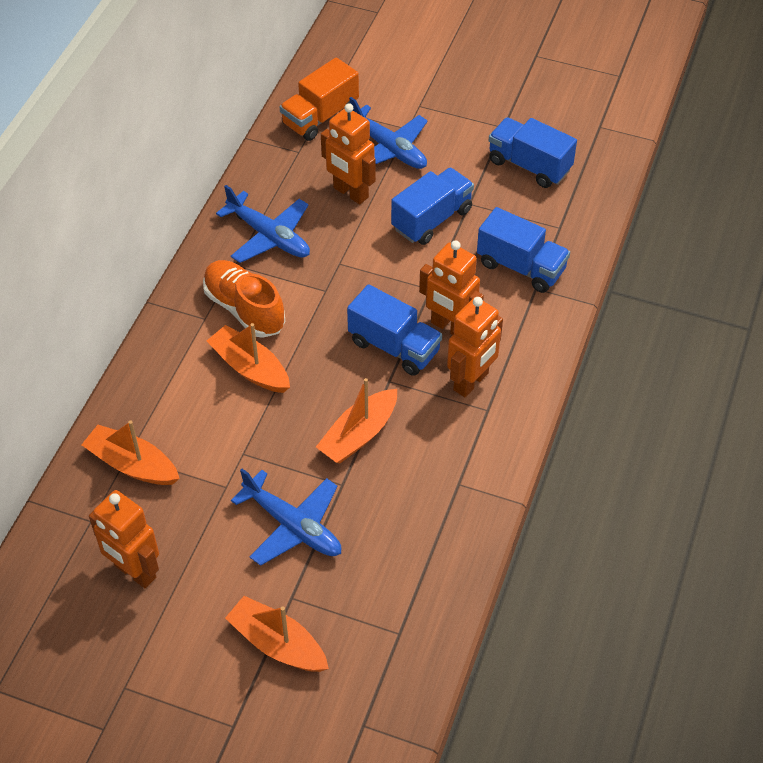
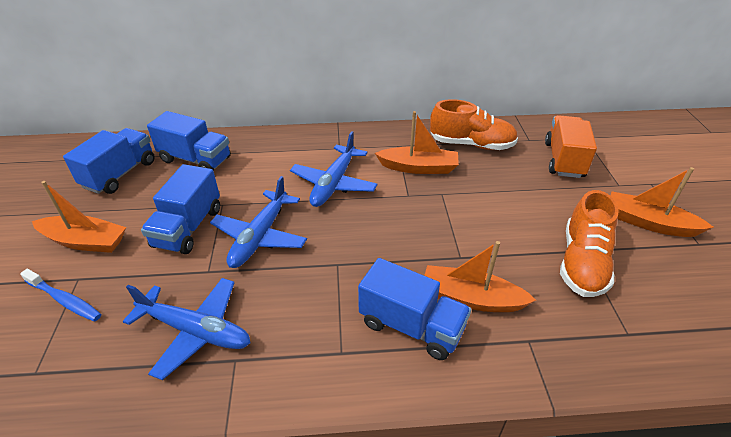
blue toothbrush: 0 -> 1
orange robot: 4 -> 0
orange shoe: 1 -> 2

